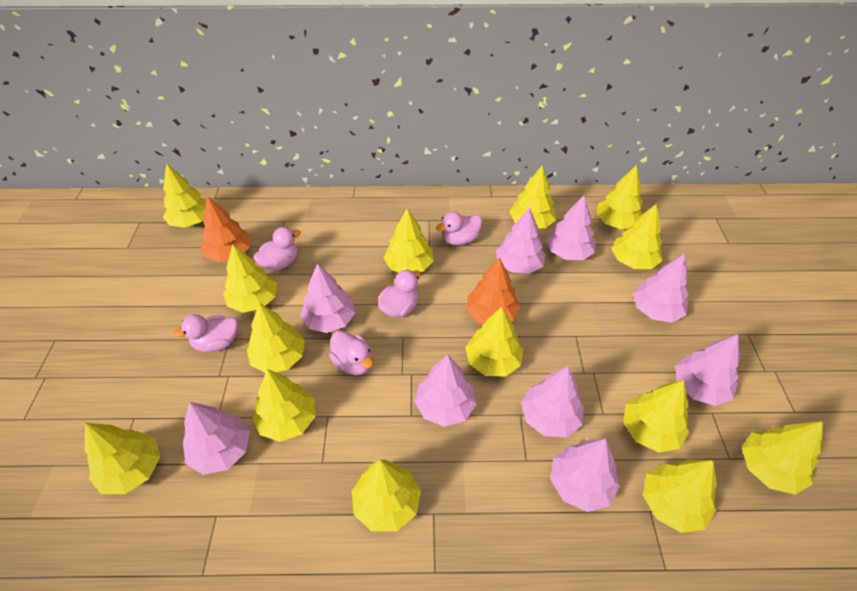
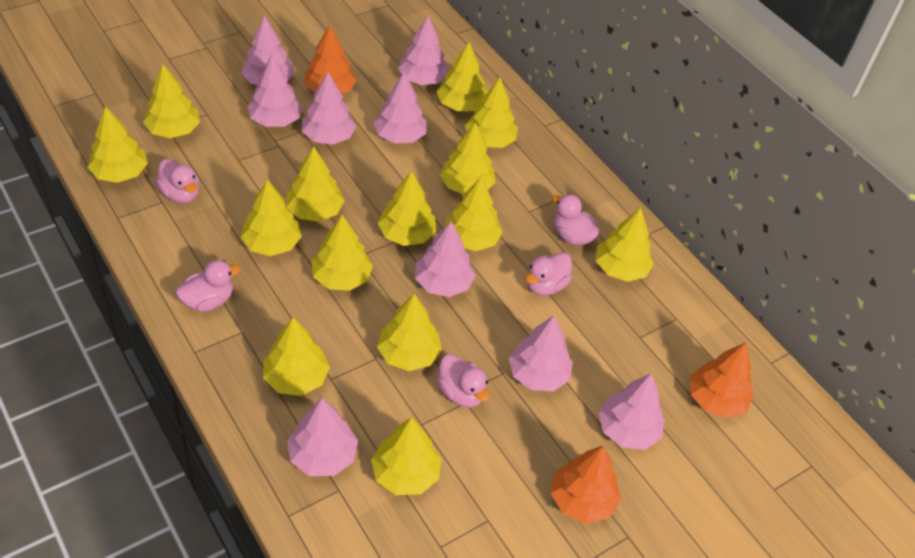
orange tree: 2 -> 3

